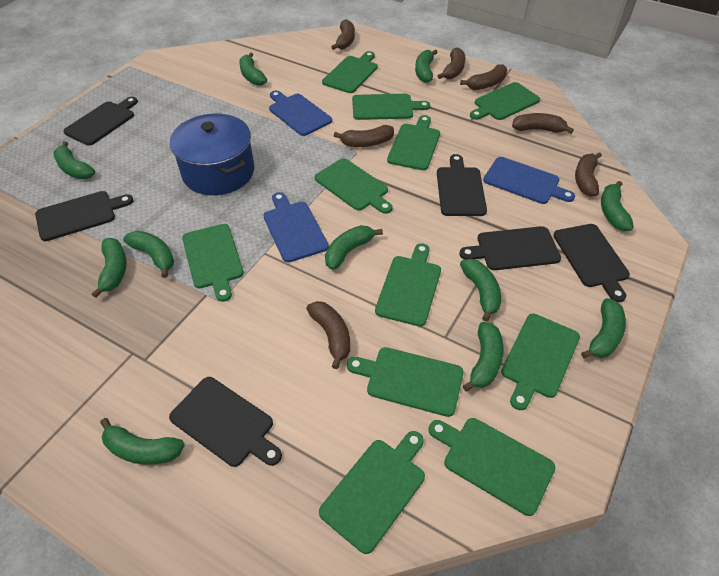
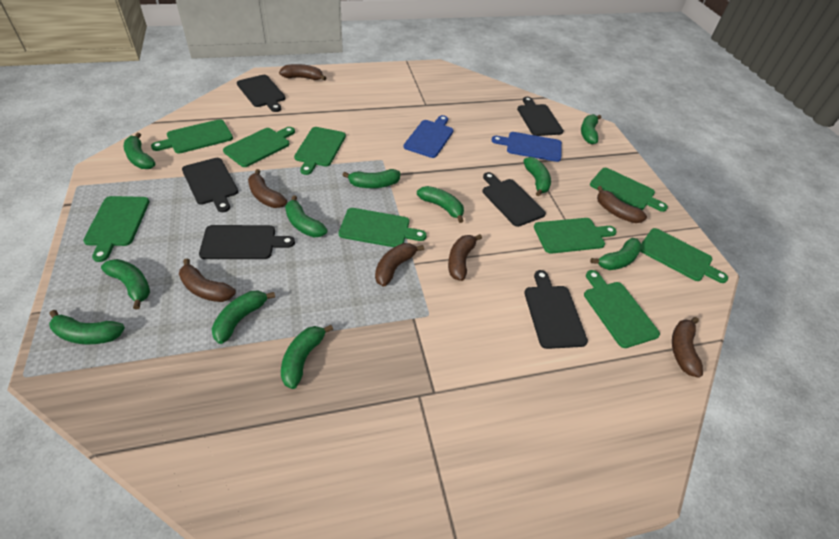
blue cutting board: 3 -> 2
blue pot: 1 -> 0
green cutting board: 11 -> 9

